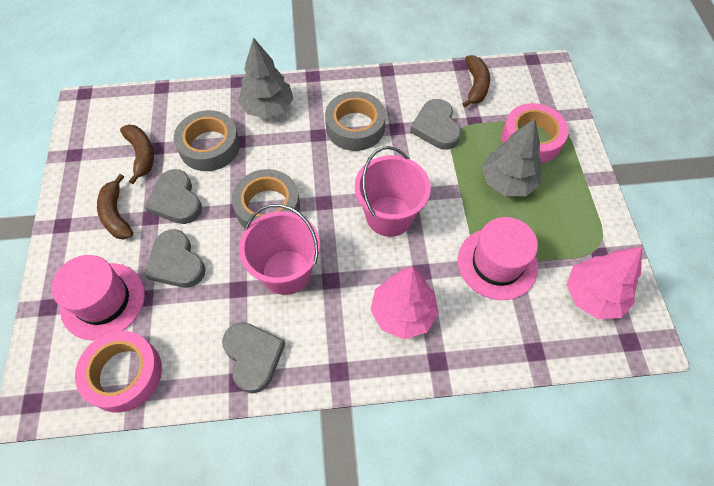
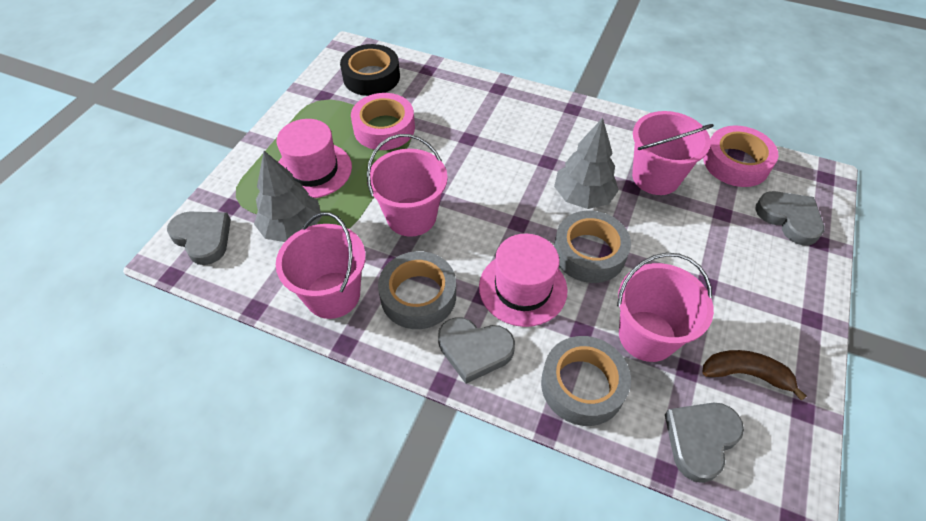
black tape: 0 -> 1
brown banana: 3 -> 1
pink bucket: 2 -> 4
pink tree: 2 -> 0

